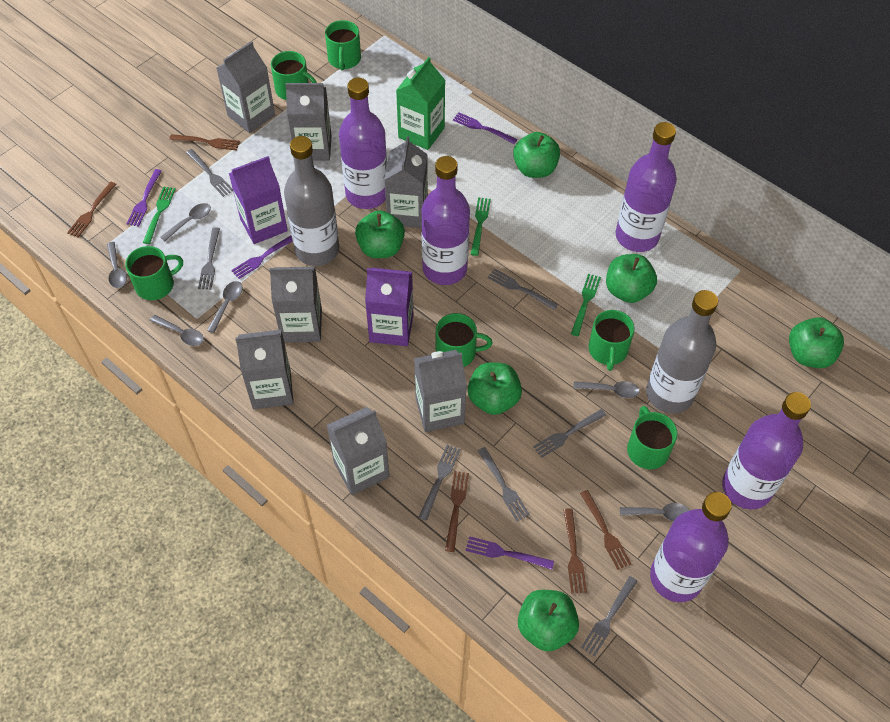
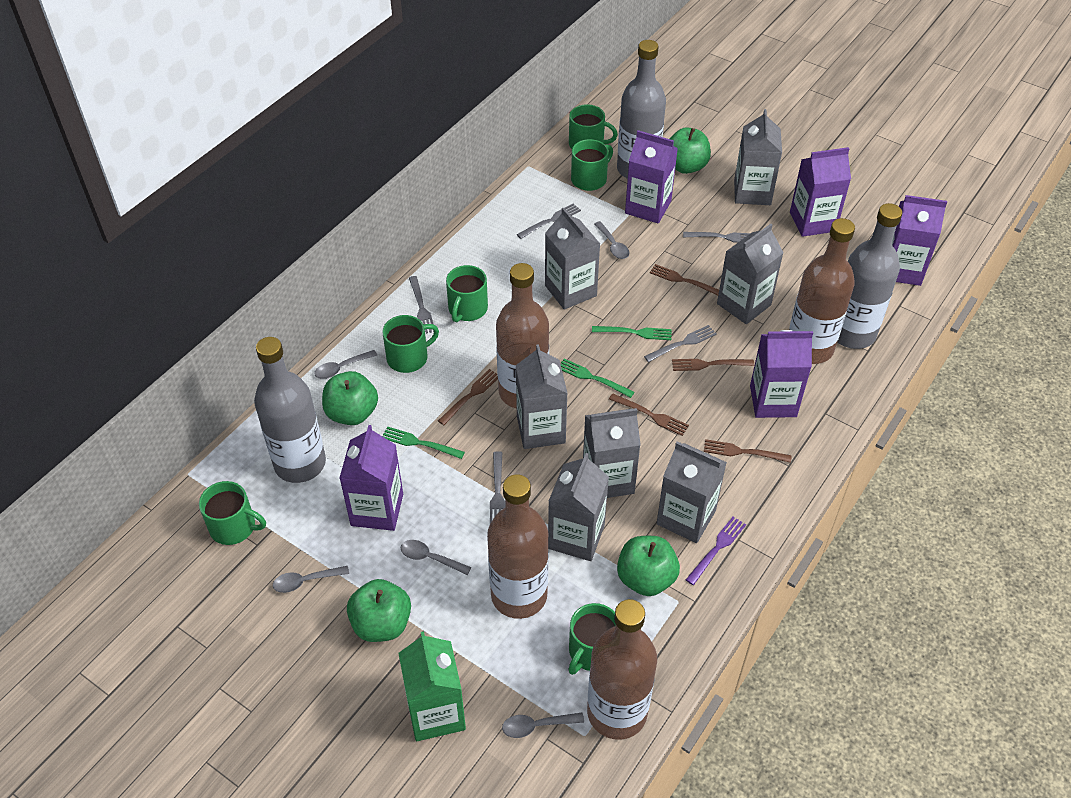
brown bottle: 0 -> 4
green apple: 6 -> 4
grey bottle: 2 -> 3
grey fork: 7 -> 5
grey spoon: 6 -> 5
purple bottle: 5 -> 0
purple carton: 2 -> 5
purple fork: 4 -> 1

